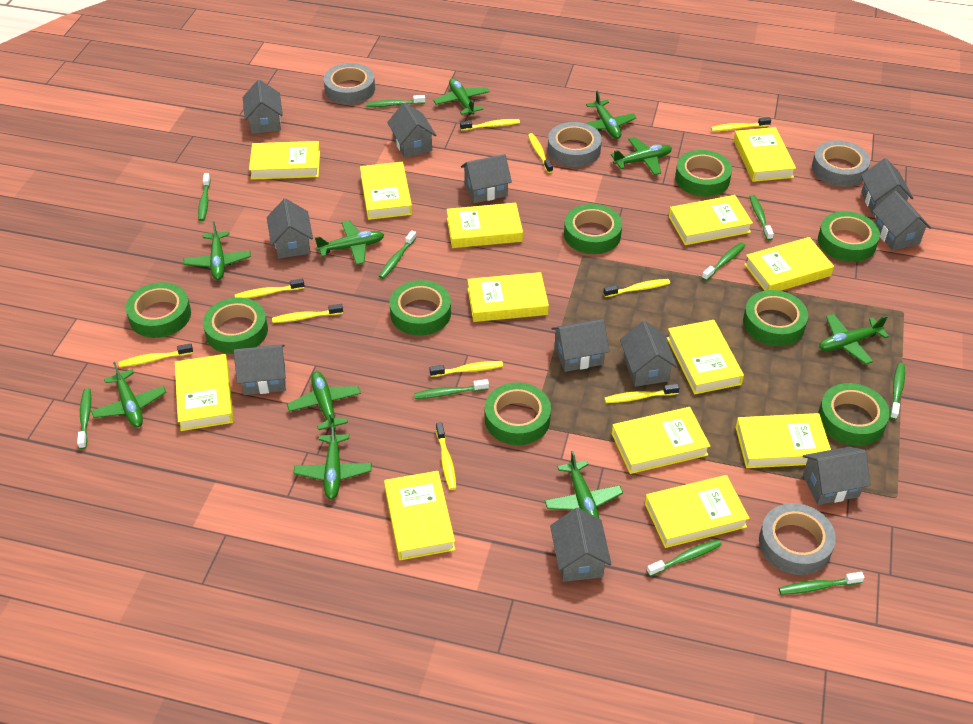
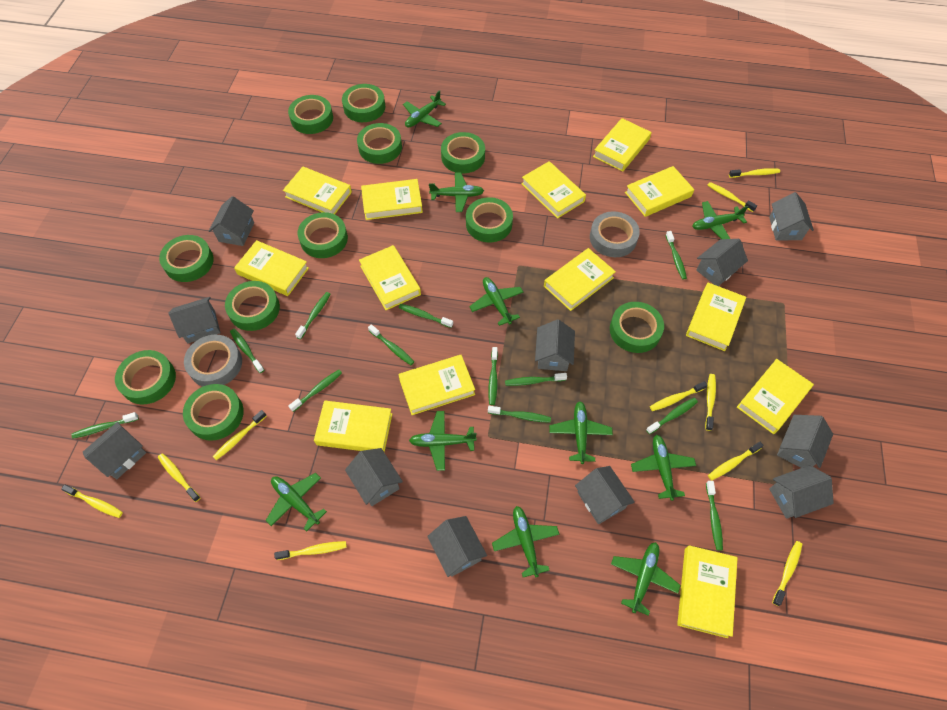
green tape: 9 -> 11
green toothbrush: 10 -> 12
grey tape: 4 -> 2

